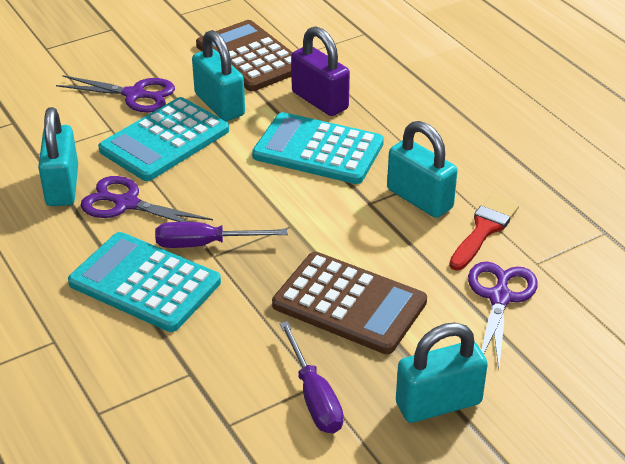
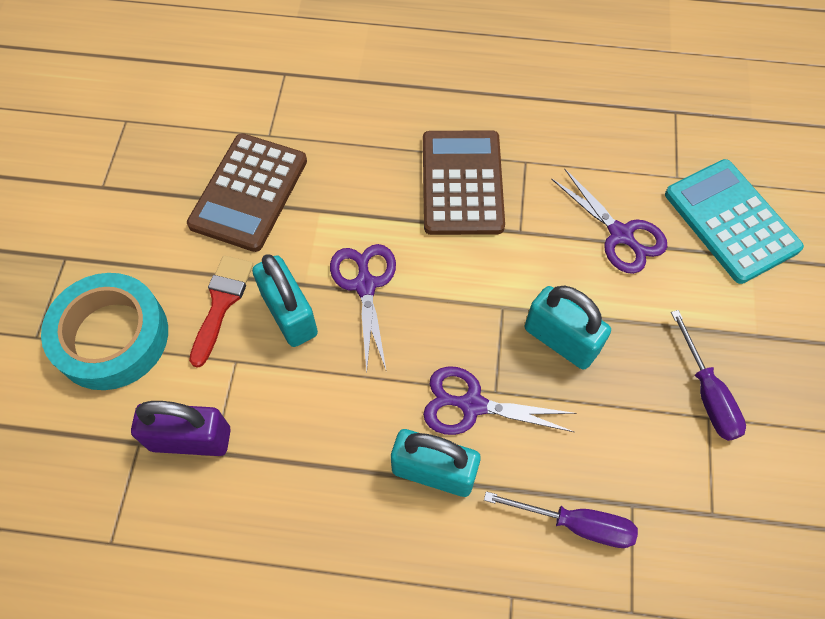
turquoise calculator: 3 -> 1
turquoise padlock: 4 -> 3
turquoise tape: 0 -> 1

